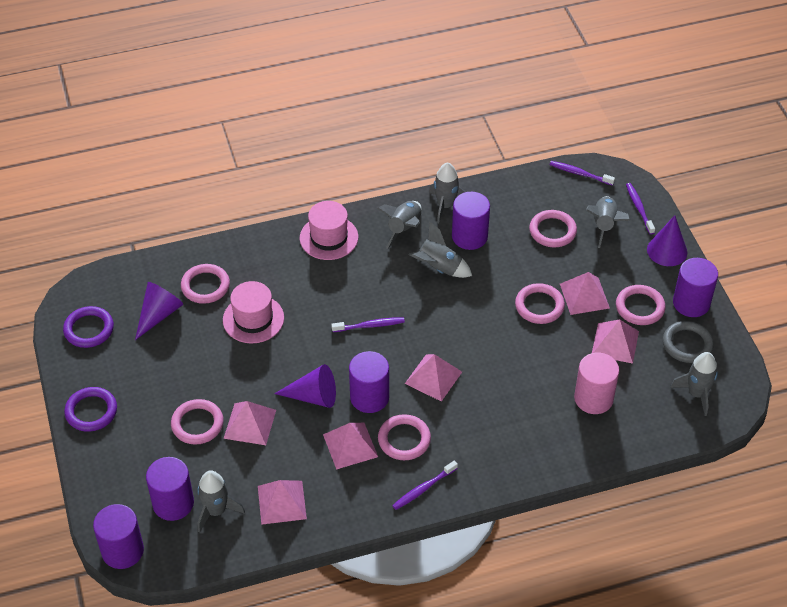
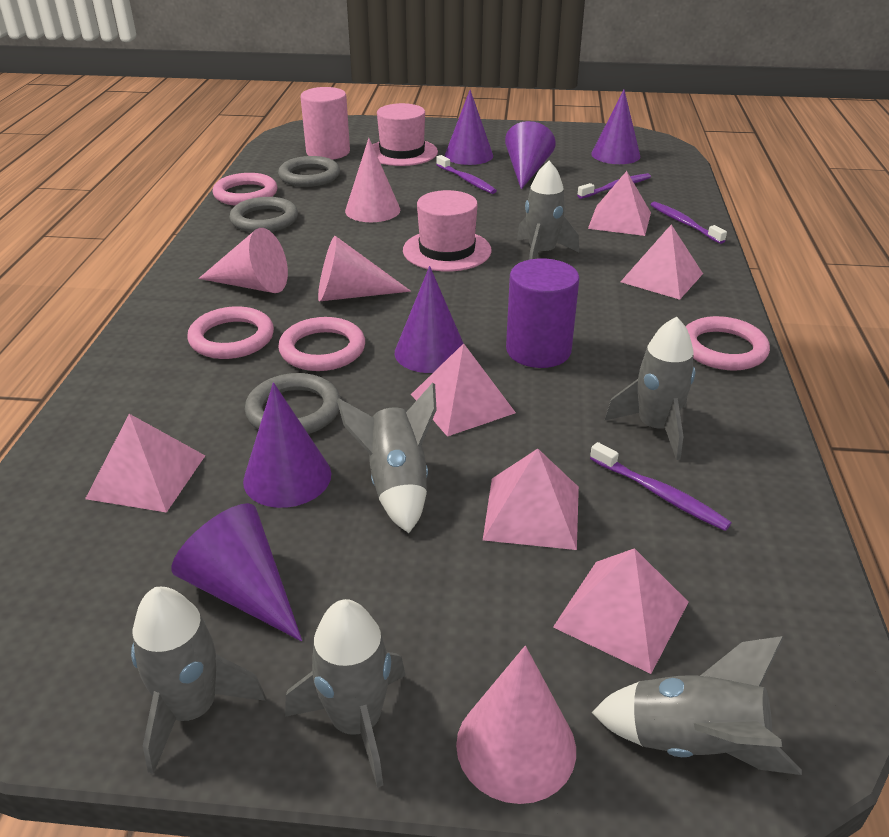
grey ring: 1 -> 3
pink cone: 0 -> 4
pink ring: 6 -> 4
purple cone: 3 -> 6
purple cylinder: 5 -> 1
purple ring: 2 -> 0

